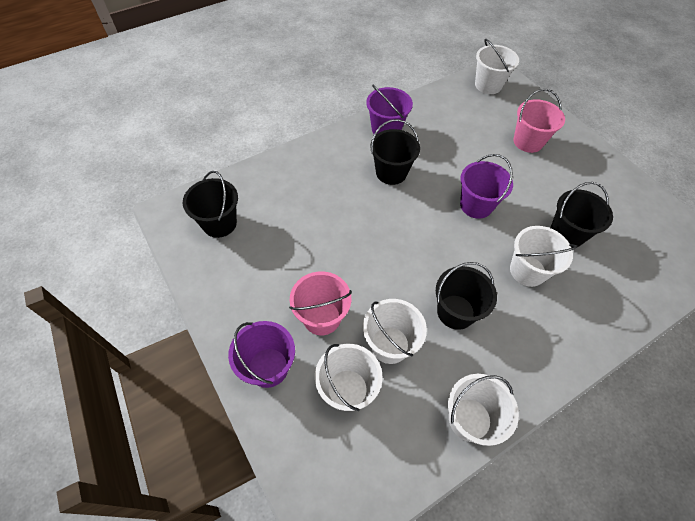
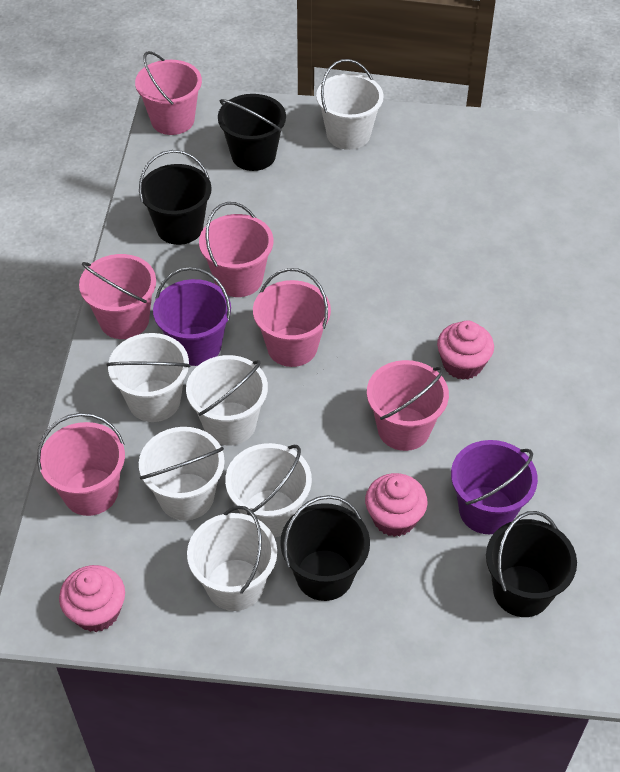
pink bucket: 2 -> 6
pink cupcake: 0 -> 3
purple bucket: 3 -> 2
white bucket: 5 -> 6

